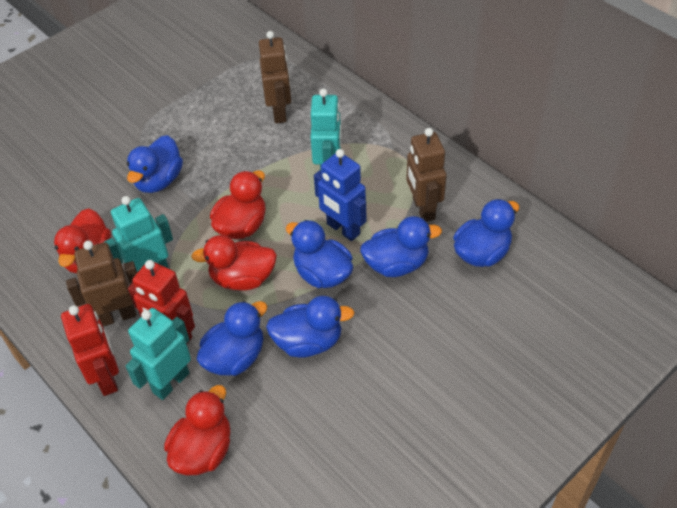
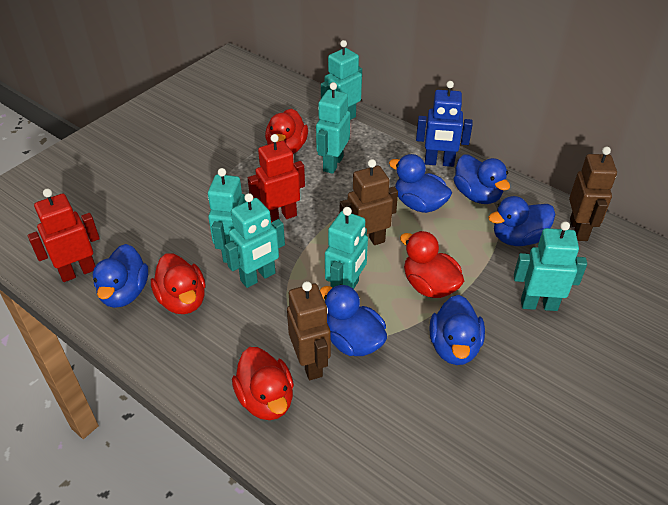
turquoise robot: 3 -> 6

